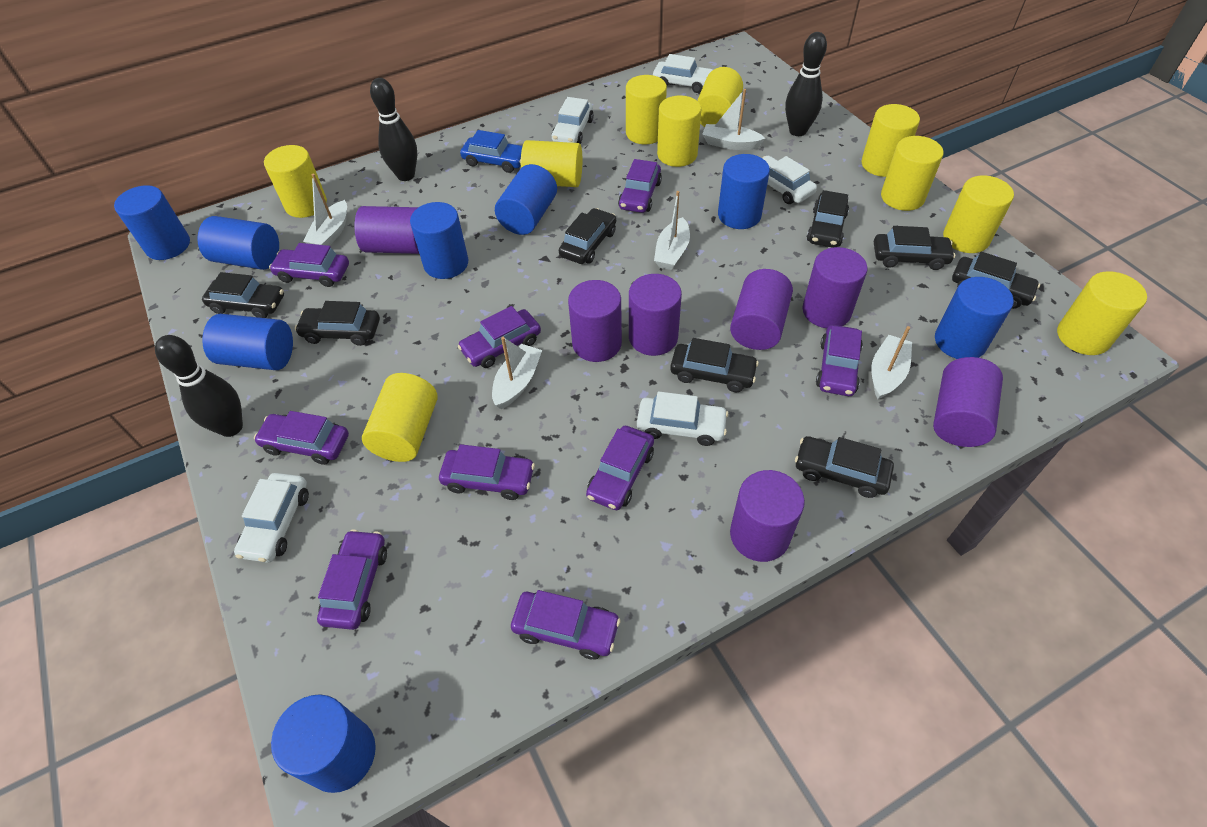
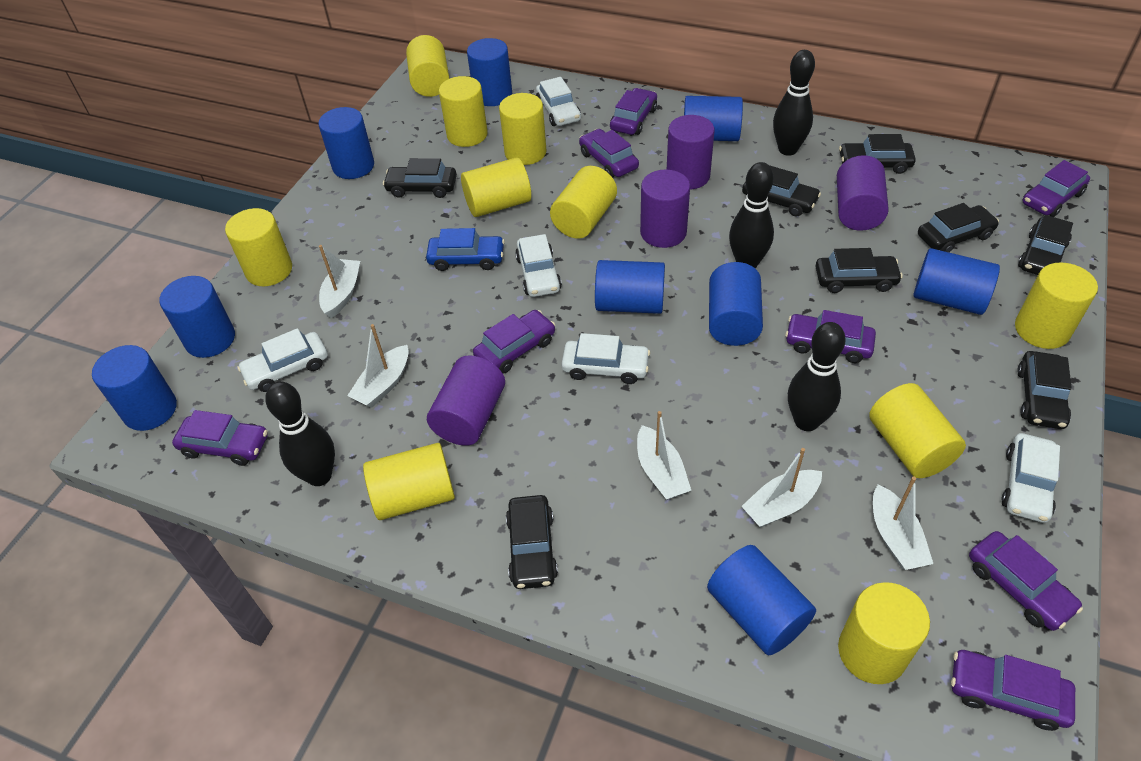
black bowling pin: 3 -> 4
blue cylinder: 8 -> 9
purple car: 9 -> 8
purple cylinder: 7 -> 4

